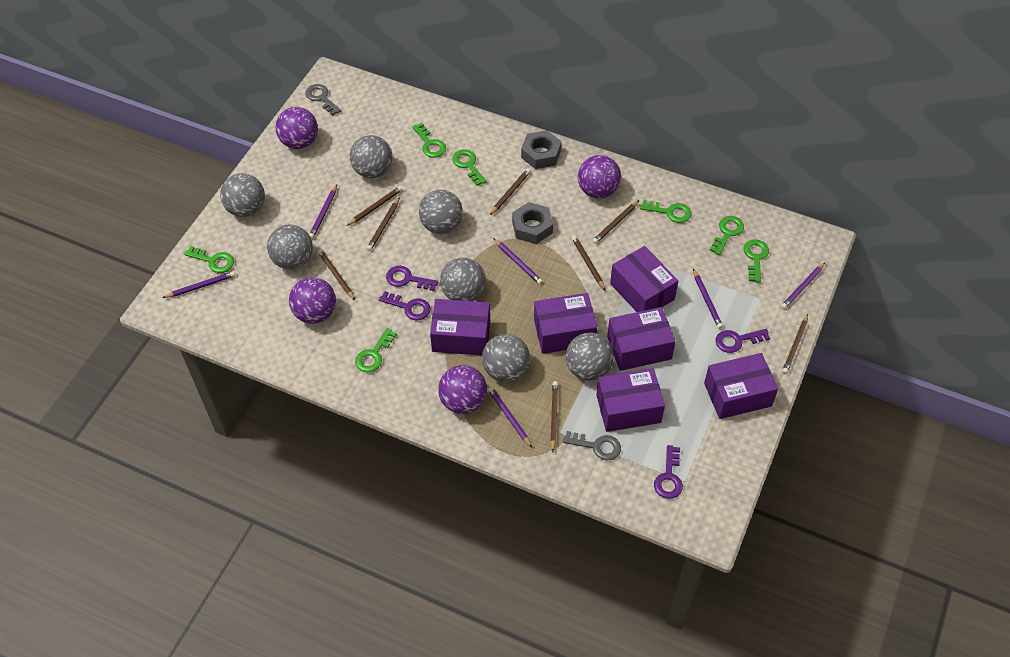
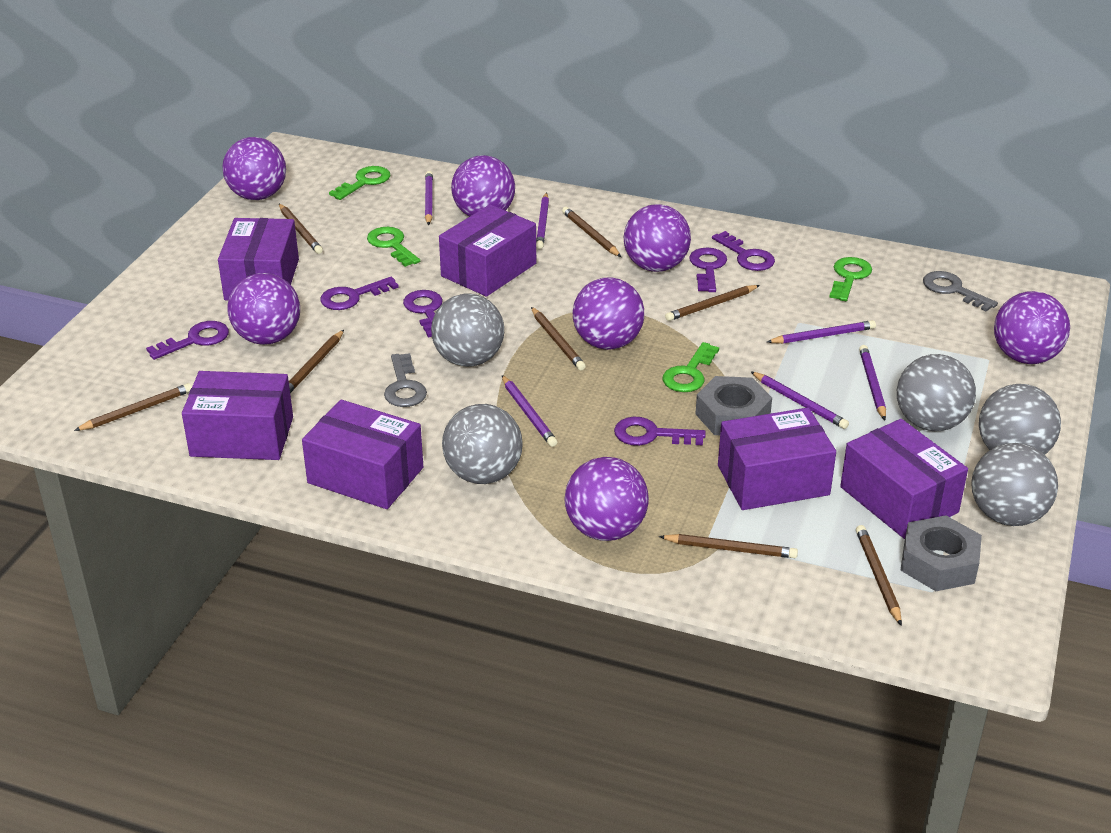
green key: 7 -> 4
grey ball: 7 -> 5
purple ball: 4 -> 7
purple key: 4 -> 6

